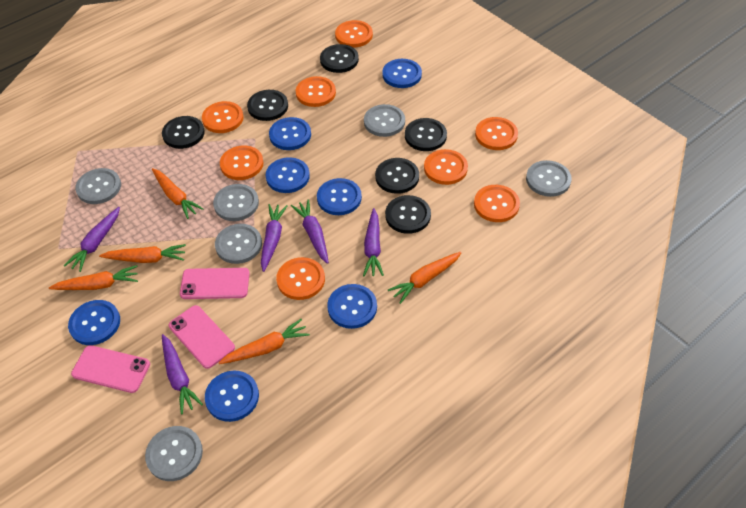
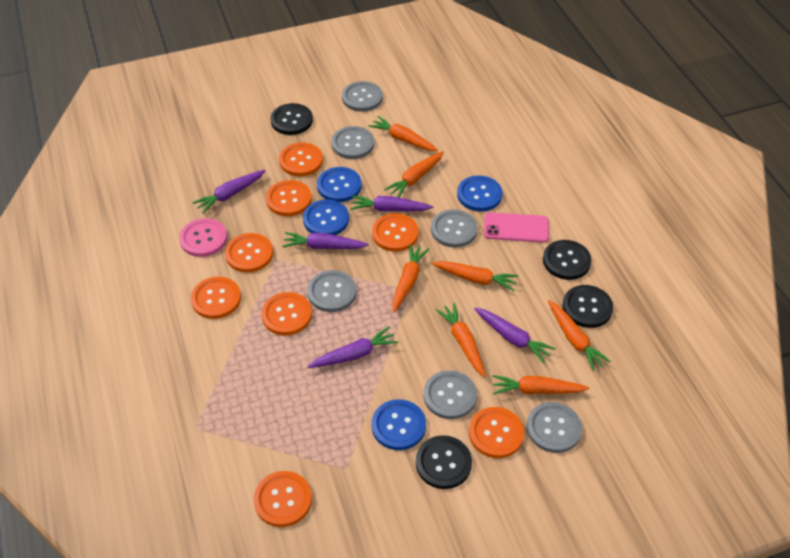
black button: 6 -> 4
blue button: 7 -> 4
orange carrot: 5 -> 7
pink button: 0 -> 1
pink phone: 3 -> 1

